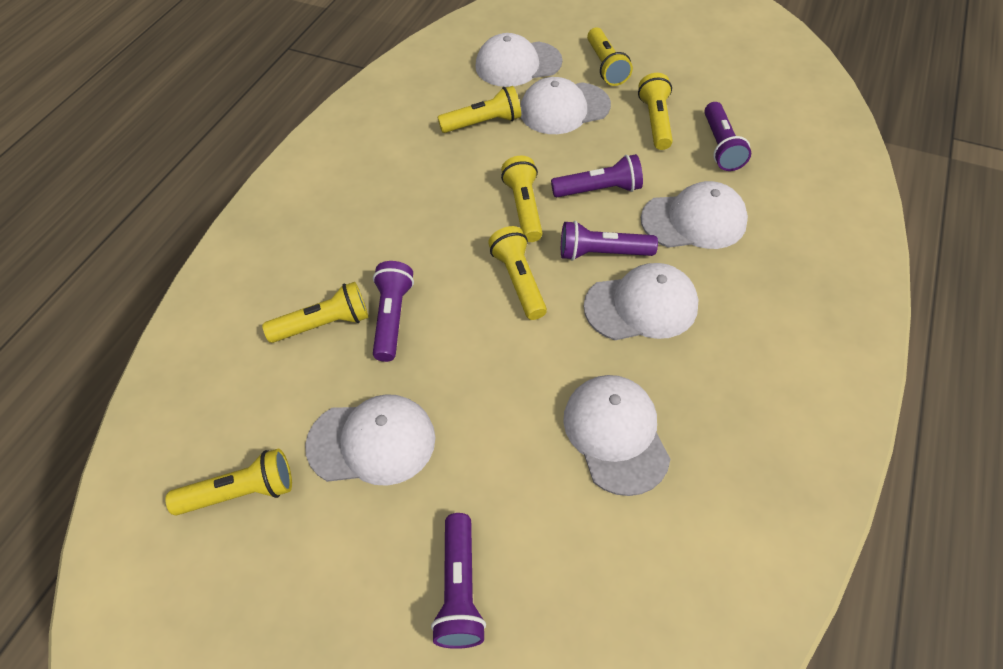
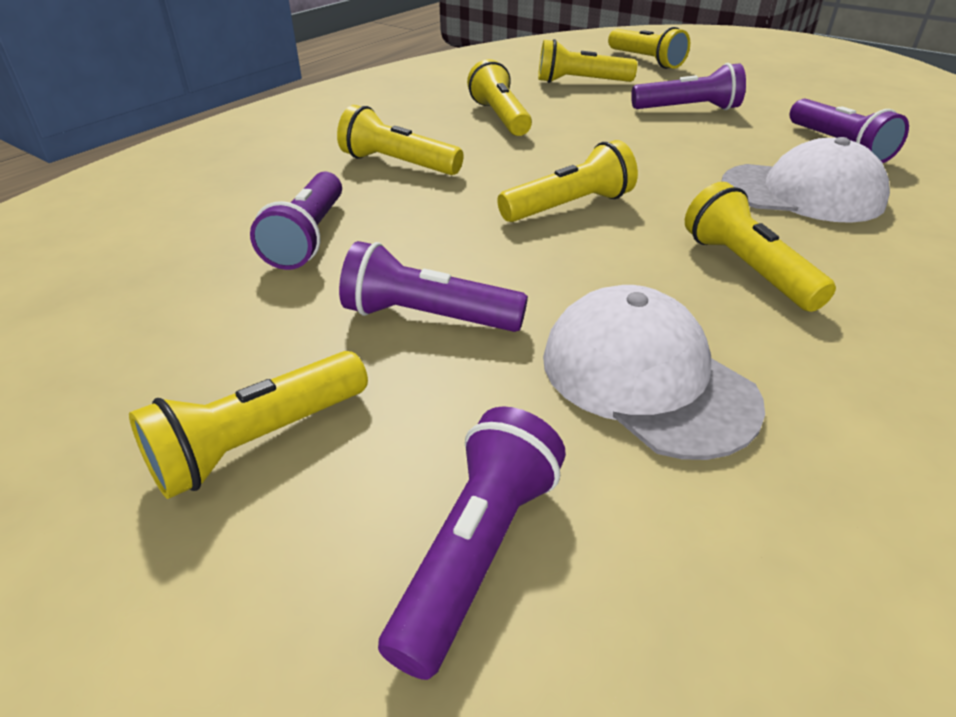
white cap: 6 -> 2

